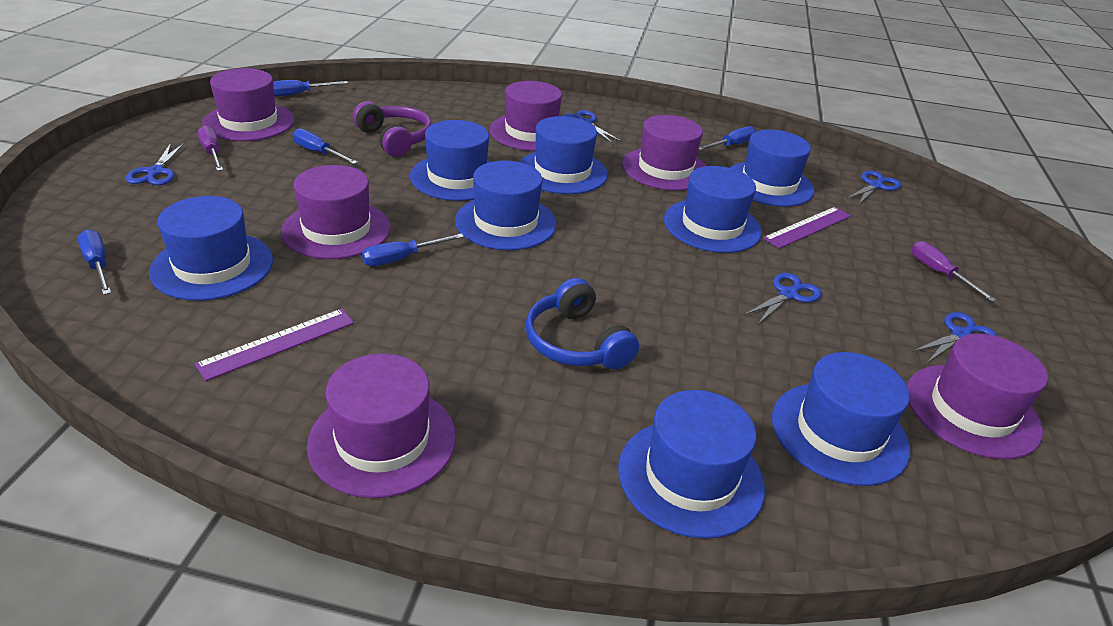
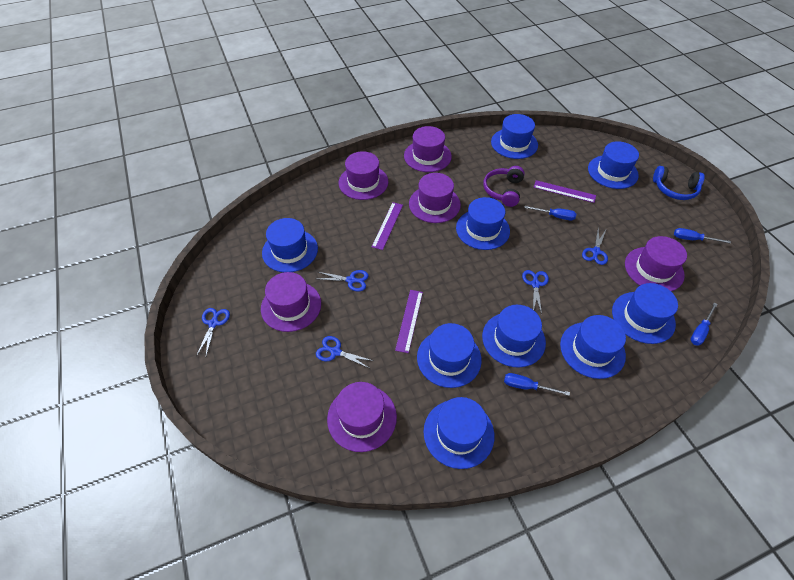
blue hat: 8 -> 9
blue screwdriver: 5 -> 4
purple ruler: 2 -> 3
purple screwdriver: 2 -> 0

